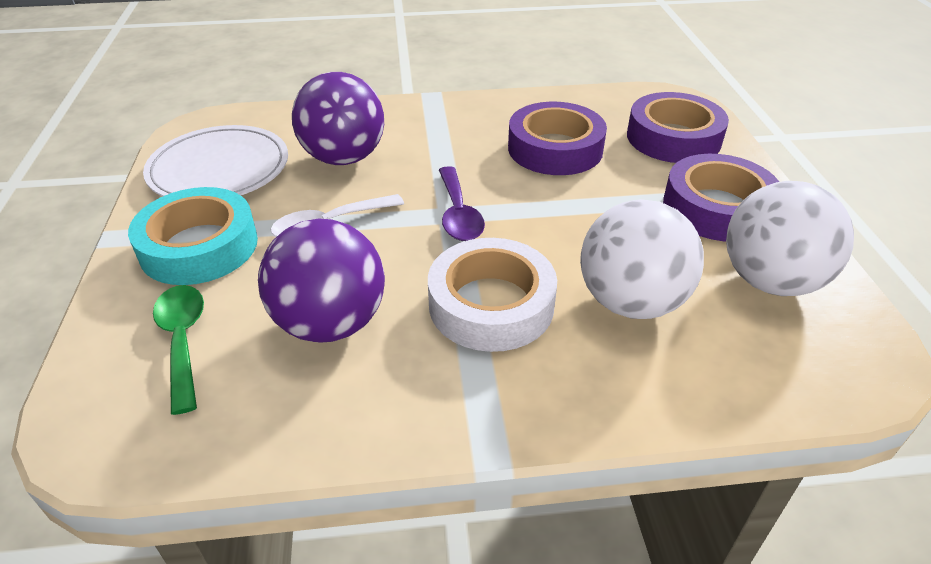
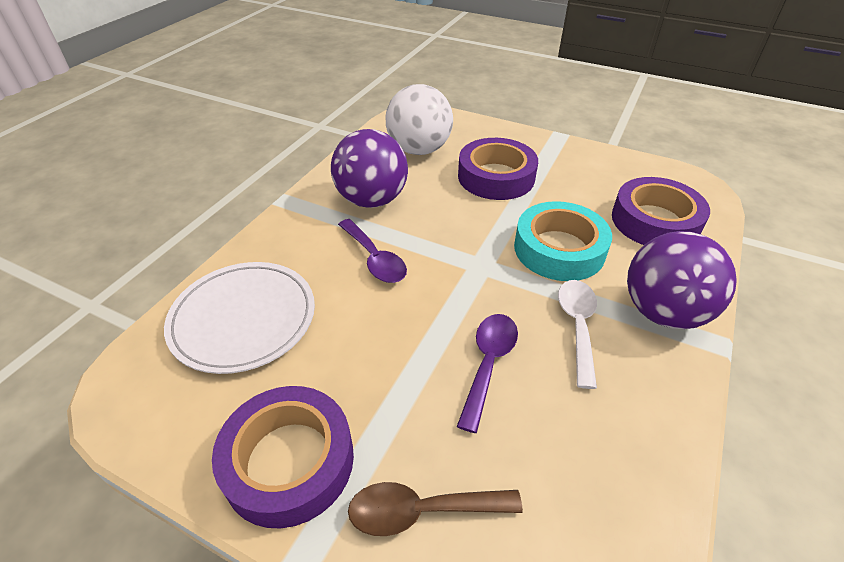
brown spoon: 0 -> 1
green spoon: 1 -> 0
purple spoon: 1 -> 2
white ball: 2 -> 1
white tape: 1 -> 0

